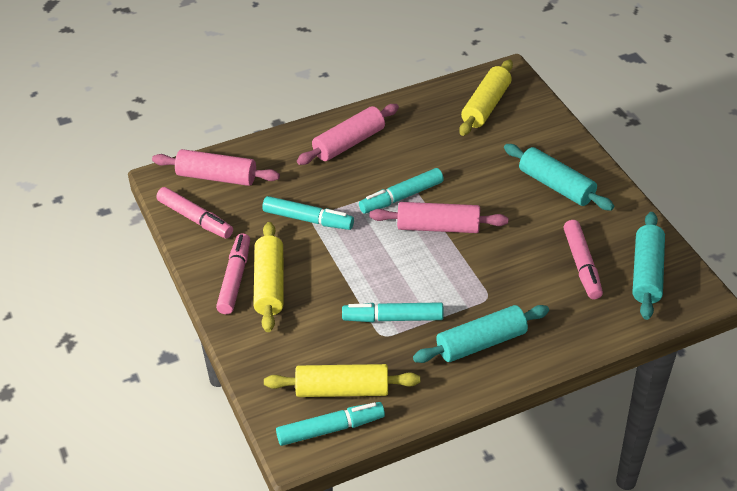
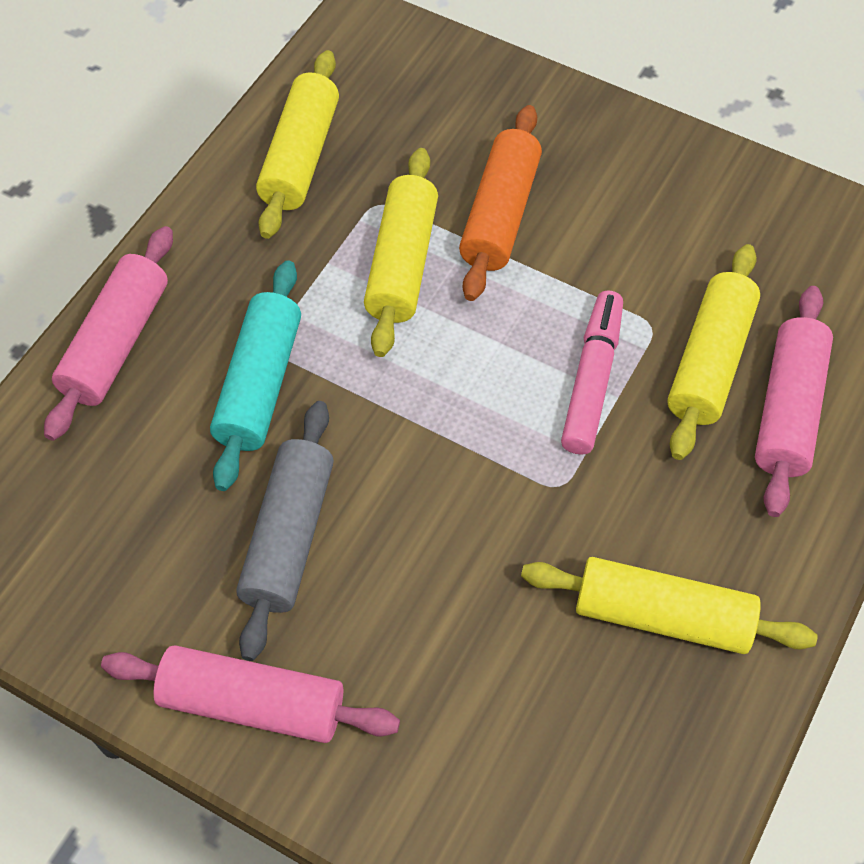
grey rolling pin: 0 -> 1
orange rolling pin: 0 -> 1
pink marker: 3 -> 1
turquoise marker: 4 -> 0
turquoise rolling pin: 3 -> 1
yellow rolling pin: 3 -> 4

